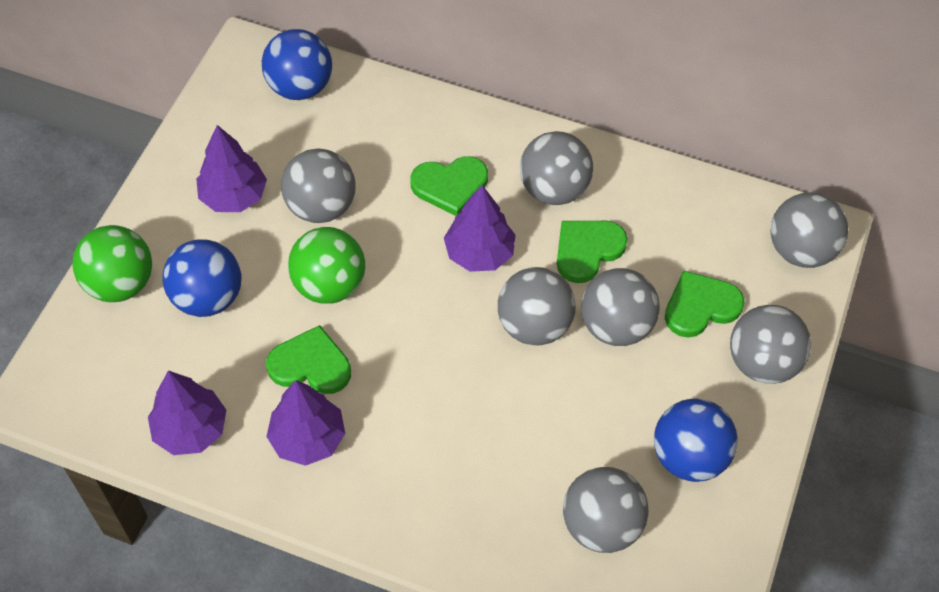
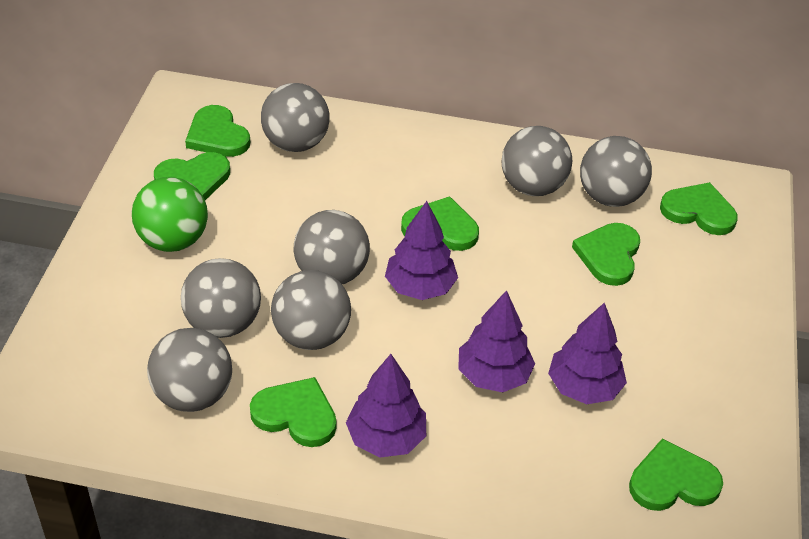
blue ball: 3 -> 0
green ball: 2 -> 1
green heart: 4 -> 7

